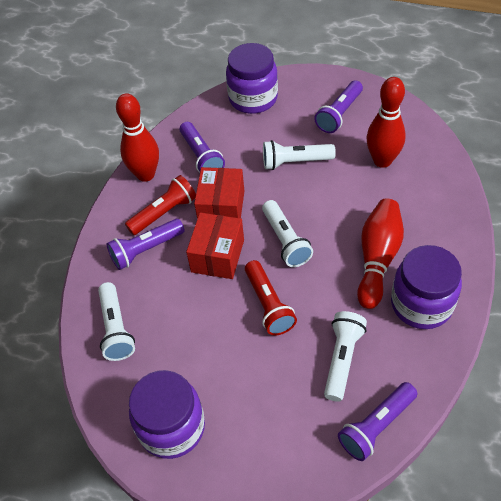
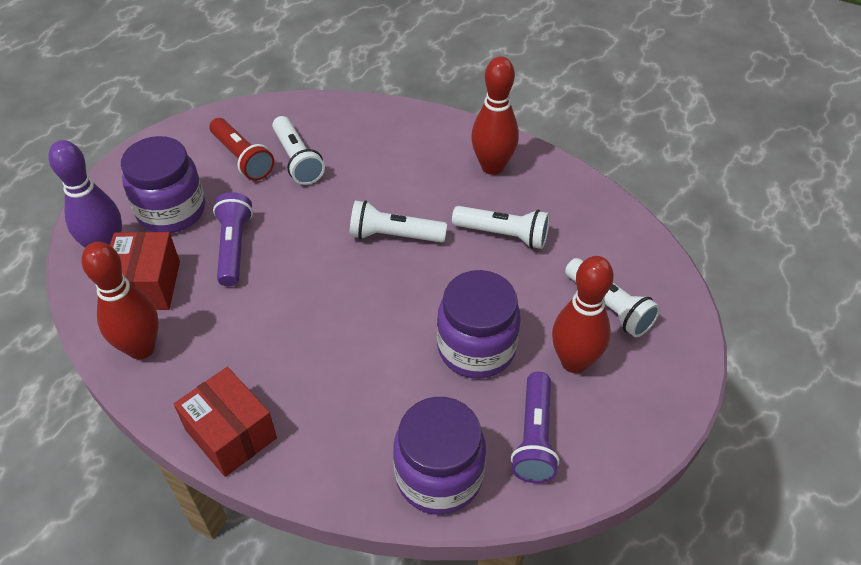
purple bowling pin: 0 -> 1
purple flashlight: 4 -> 2
red flashlight: 2 -> 1

